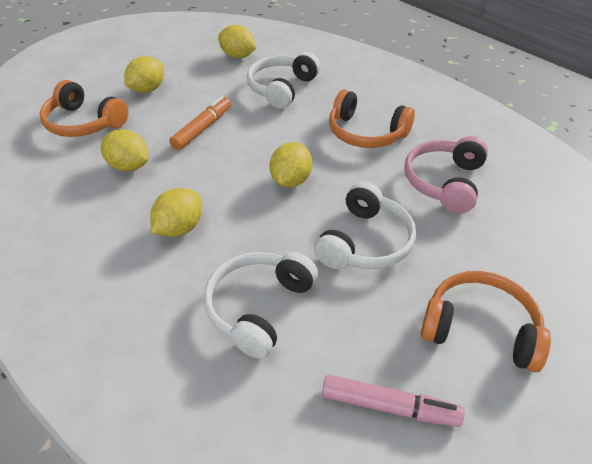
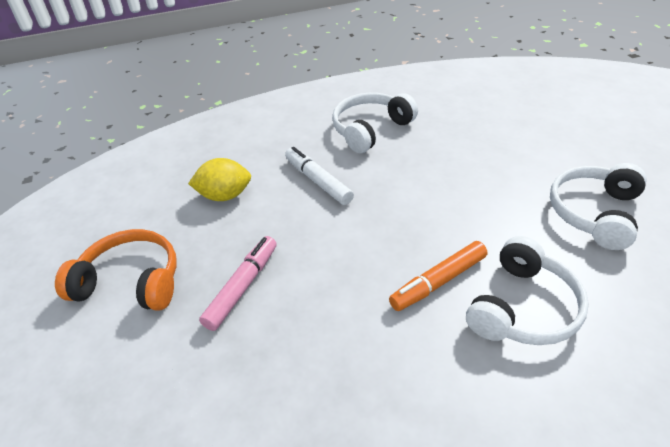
orange headphones: 3 -> 1
pink headphones: 1 -> 0
white marker: 0 -> 1
yellow lemon: 5 -> 1

